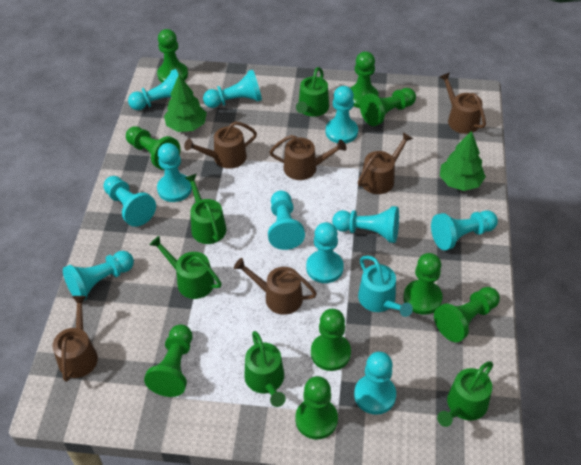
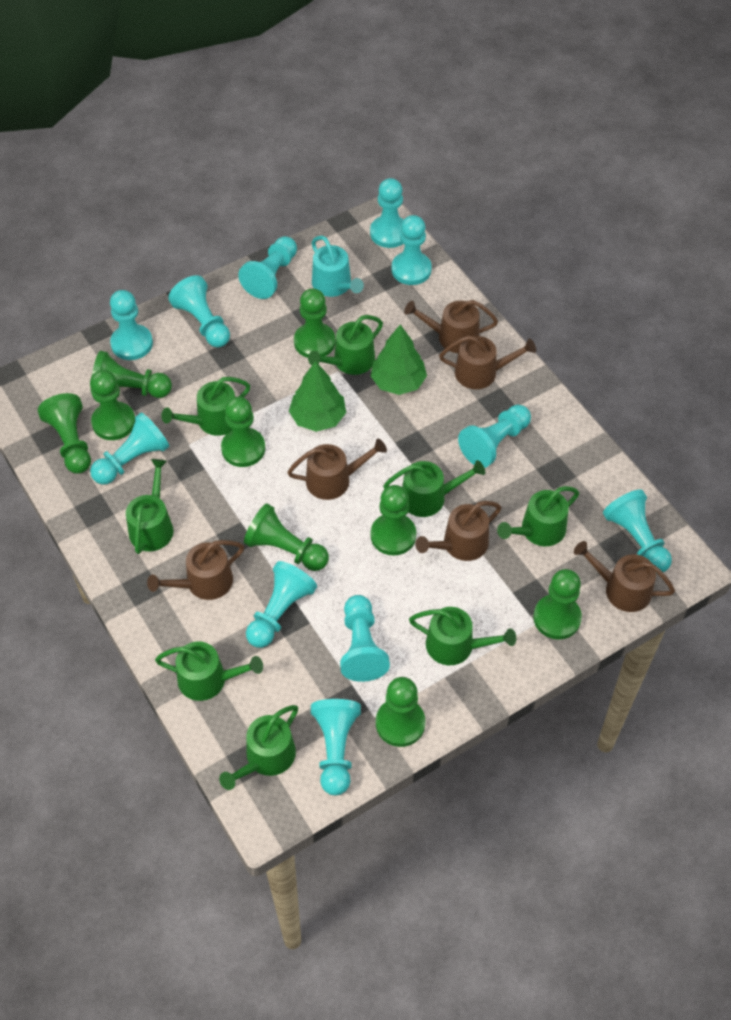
green watering can: 5 -> 8

